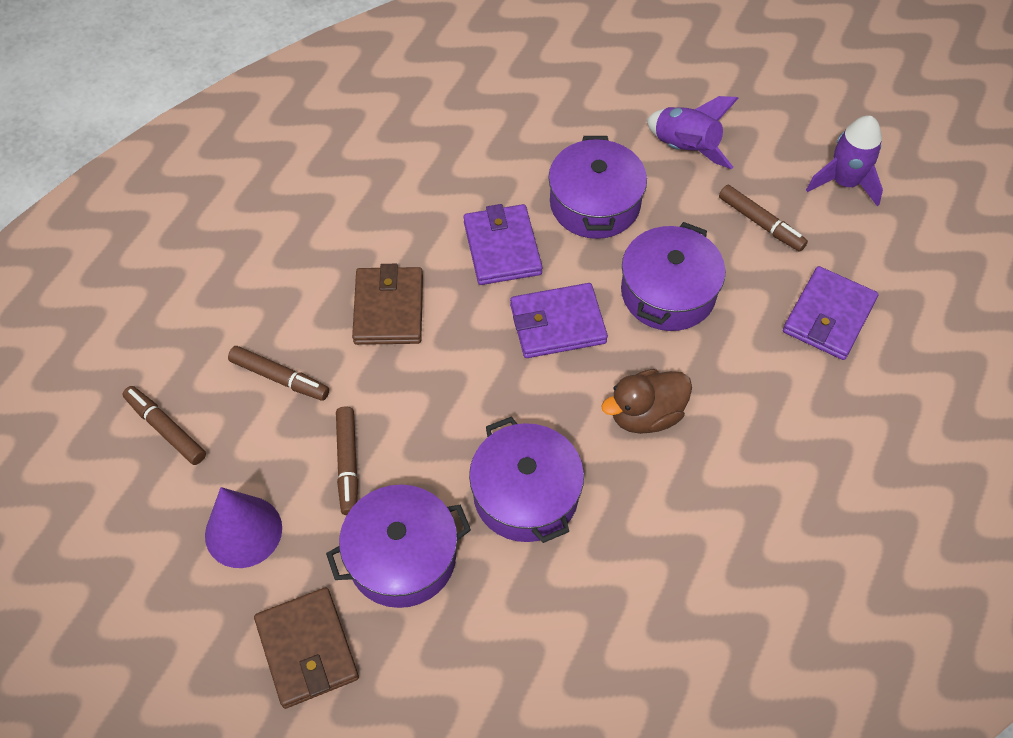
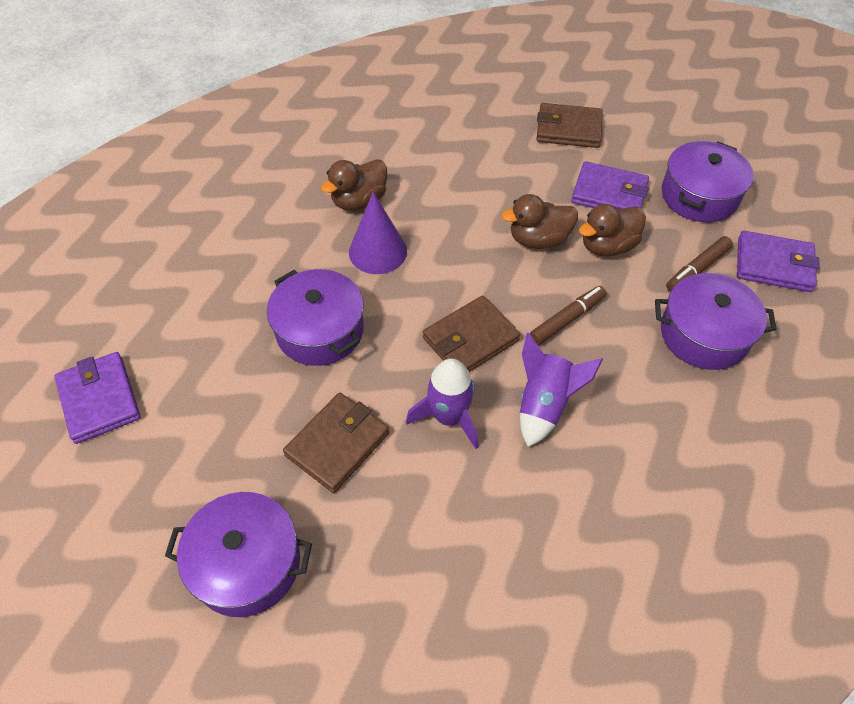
brown duck: 1 -> 3
brown marker: 4 -> 2
brown wallet: 2 -> 3

